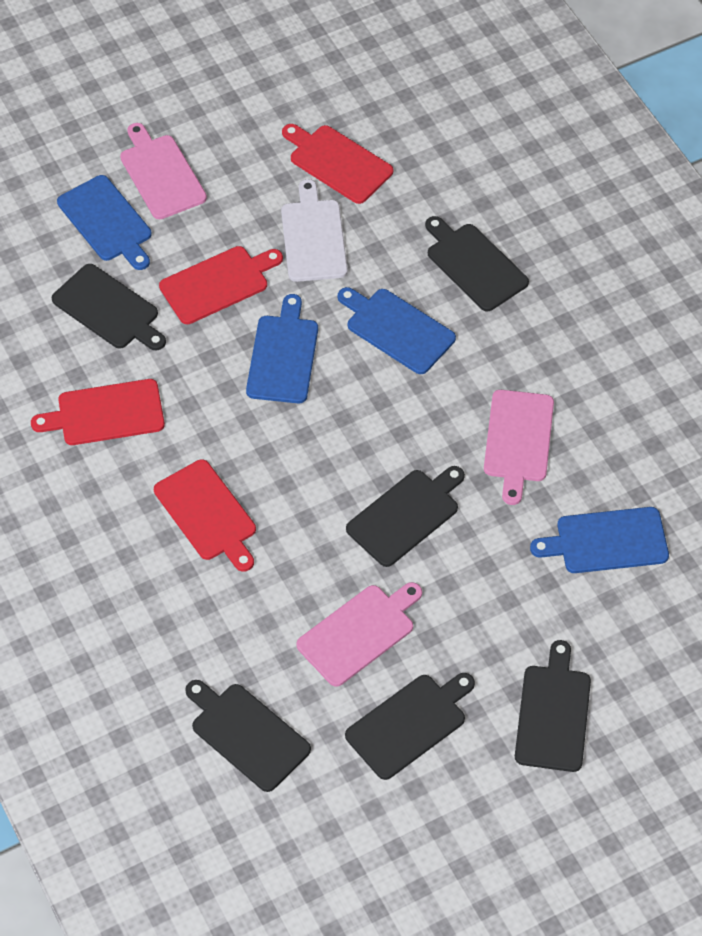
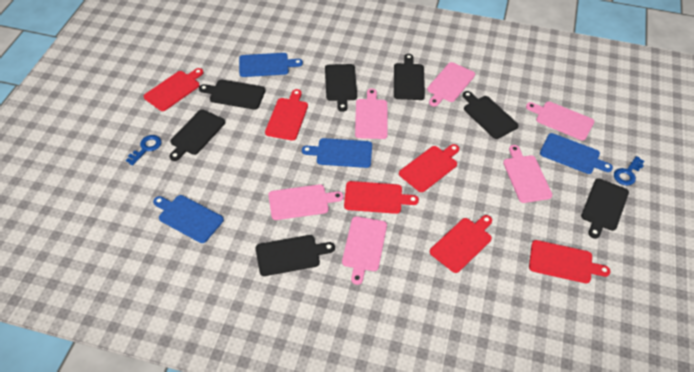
black cutting board: 6 -> 7
blue key: 0 -> 2
pink cutting board: 3 -> 6
red cutting board: 4 -> 6
white cutting board: 1 -> 0

